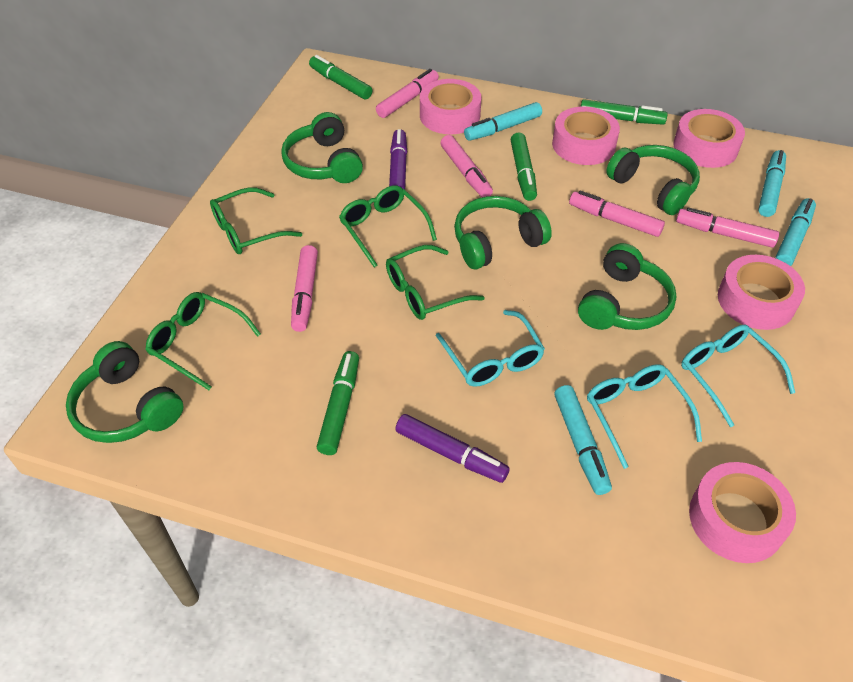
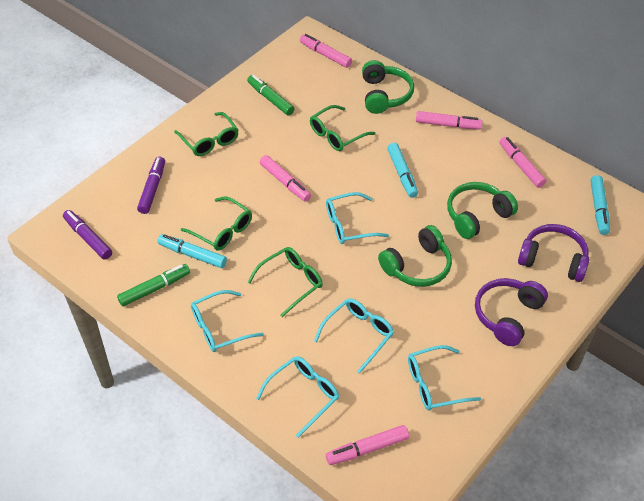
green headphones: 5 -> 3
green marker: 4 -> 2
pink tape: 5 -> 0
purple headphones: 0 -> 2
turquoise glasses: 3 -> 5
turquoise marker: 4 -> 3

